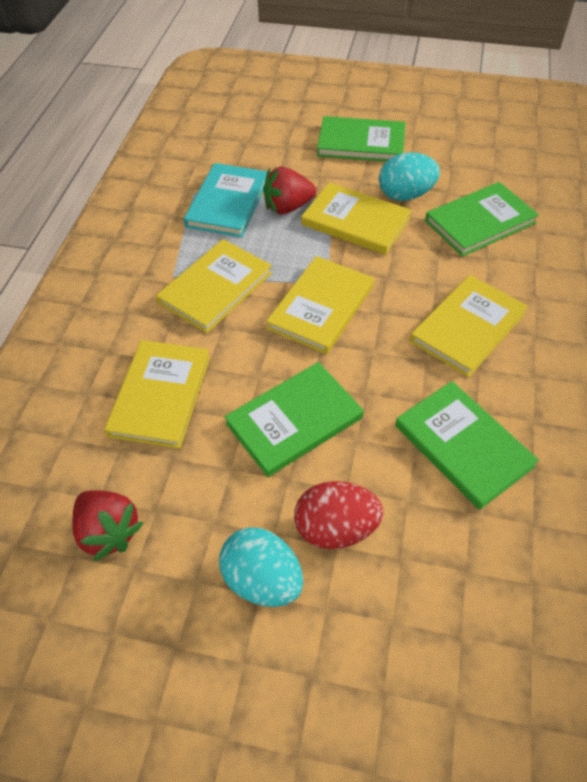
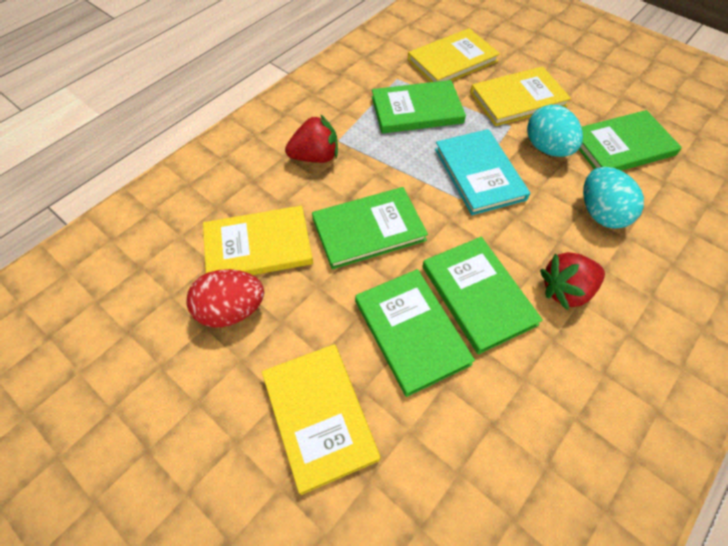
green book: 4 -> 5
yellow book: 5 -> 4

